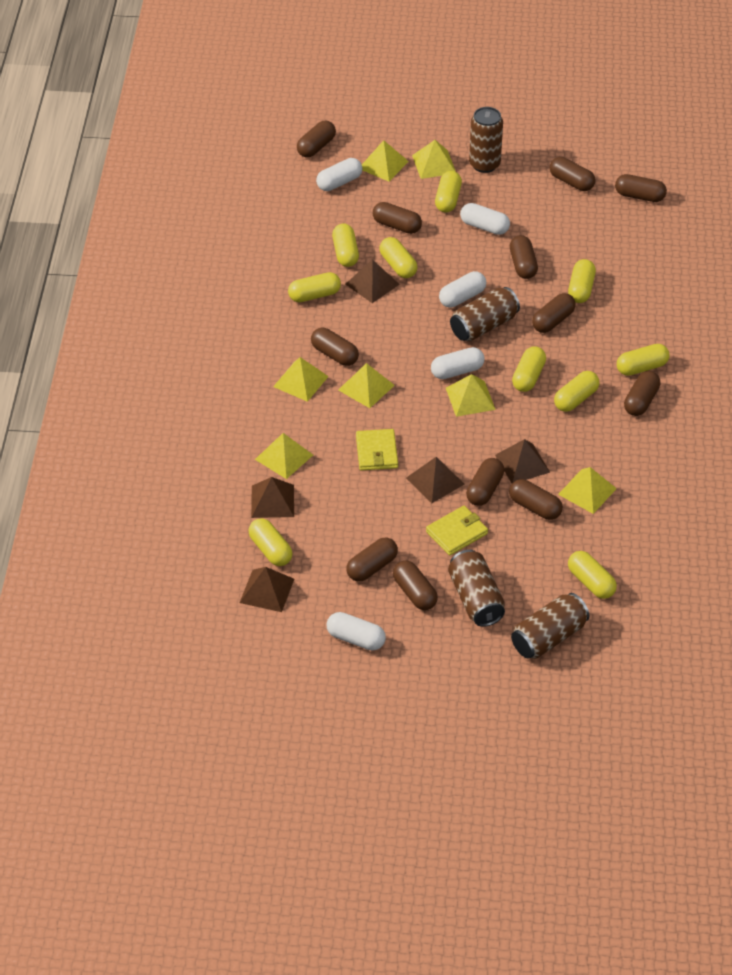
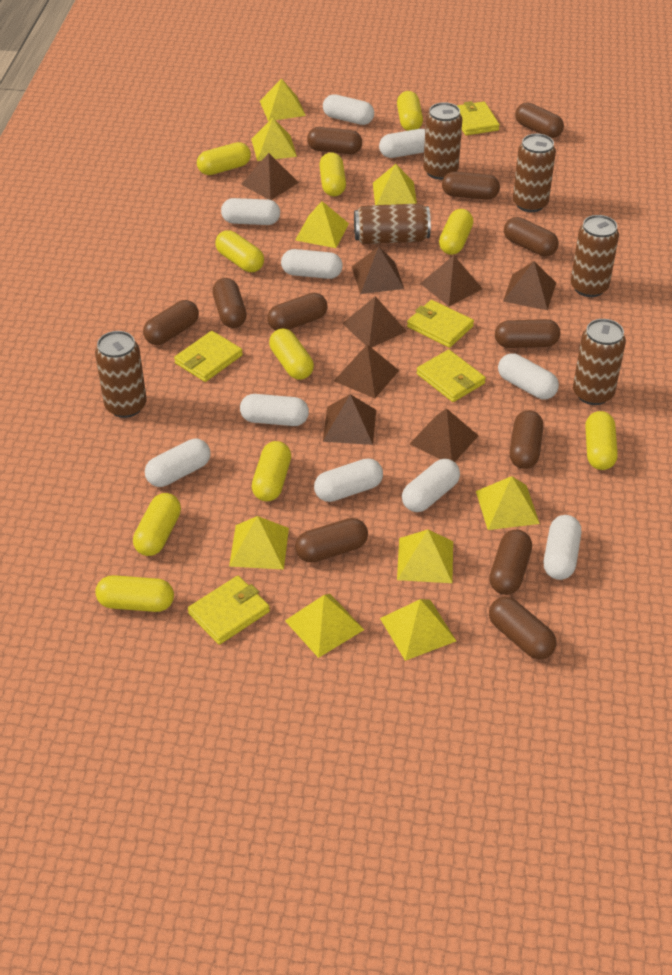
brown can: 4 -> 6
brown pyramid: 5 -> 8
white capsule: 5 -> 10
yellow pyramid: 7 -> 9
yellow wallet: 2 -> 5

